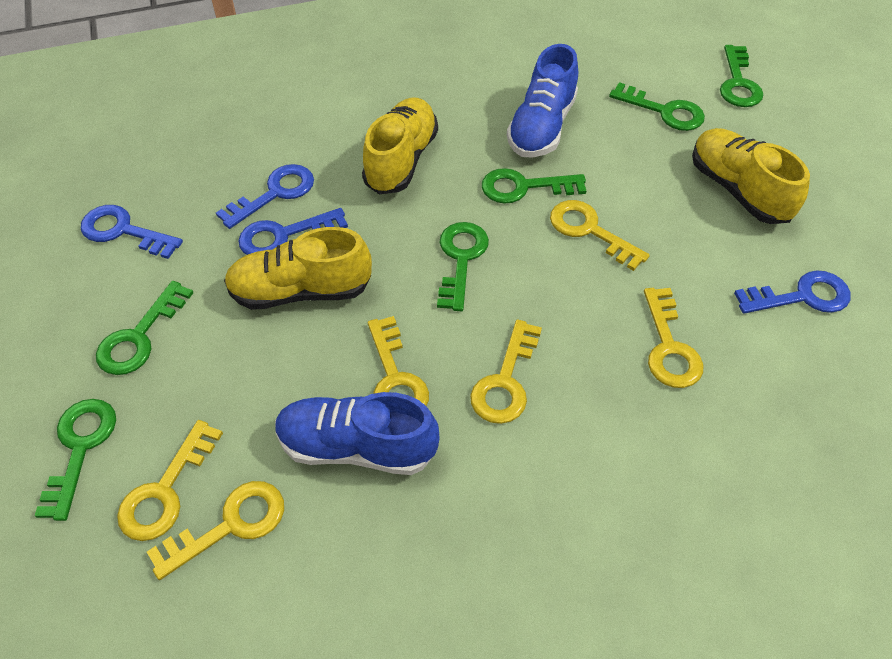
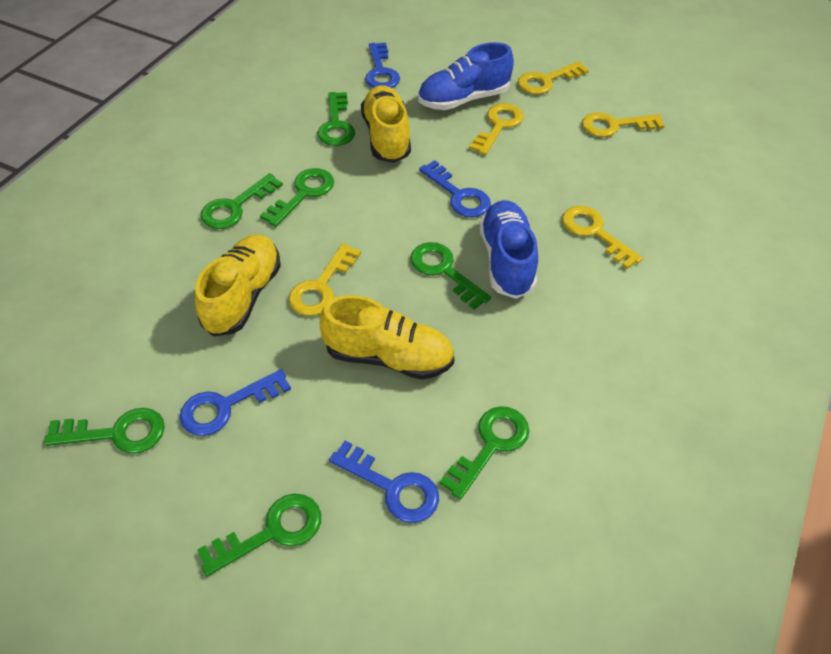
green key: 6 -> 7
yellow key: 6 -> 5

